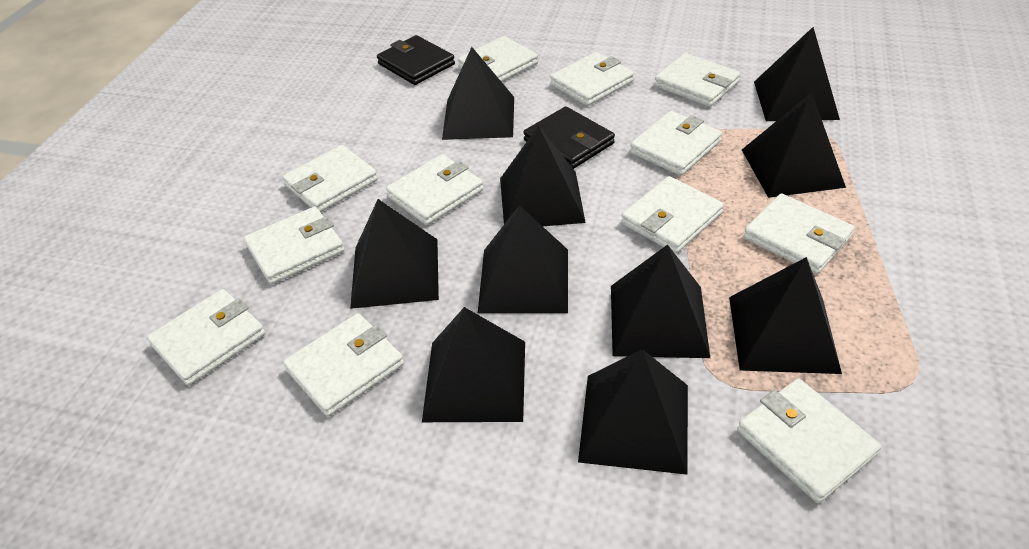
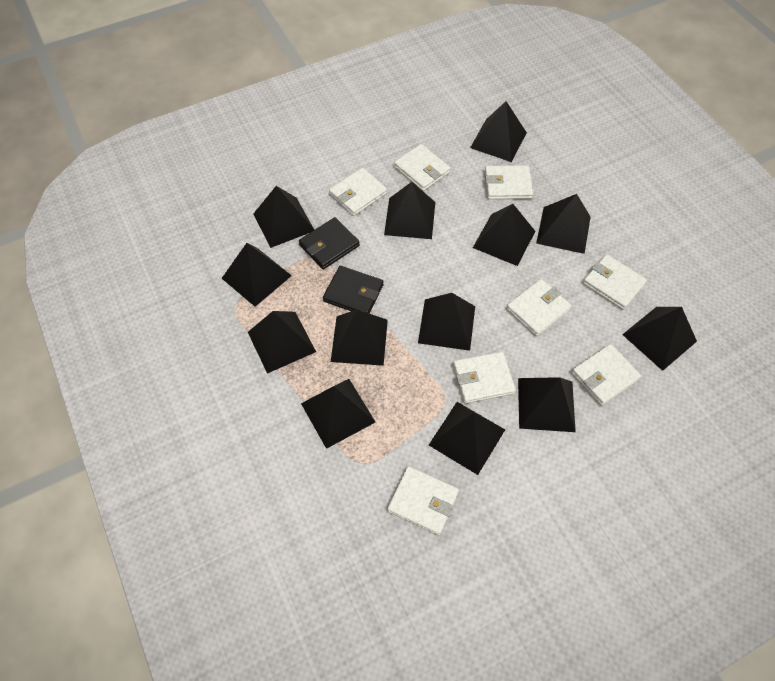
black pyramid: 10 -> 13
white wallet: 12 -> 8

